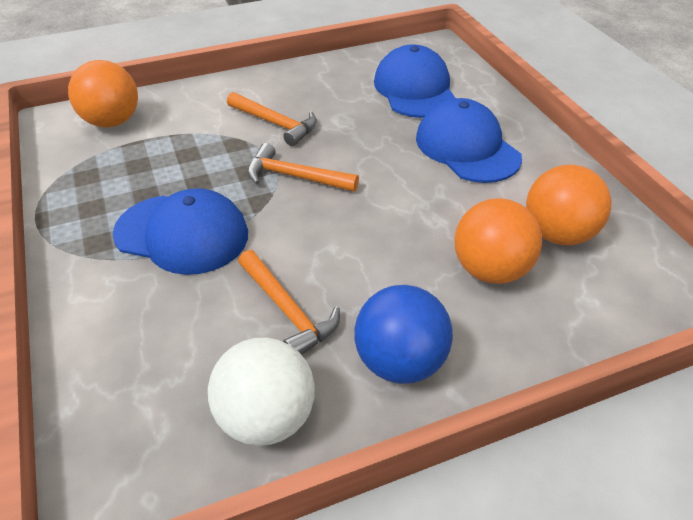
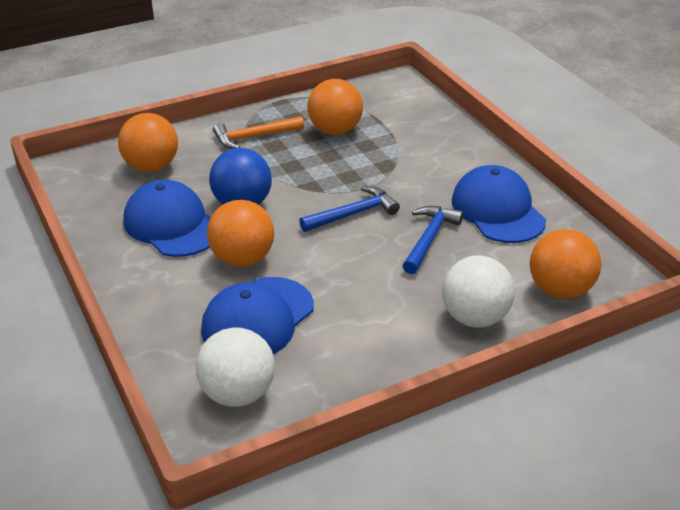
blue hammer: 0 -> 2
orange ball: 3 -> 4
orange hammer: 3 -> 1
white ball: 1 -> 2

